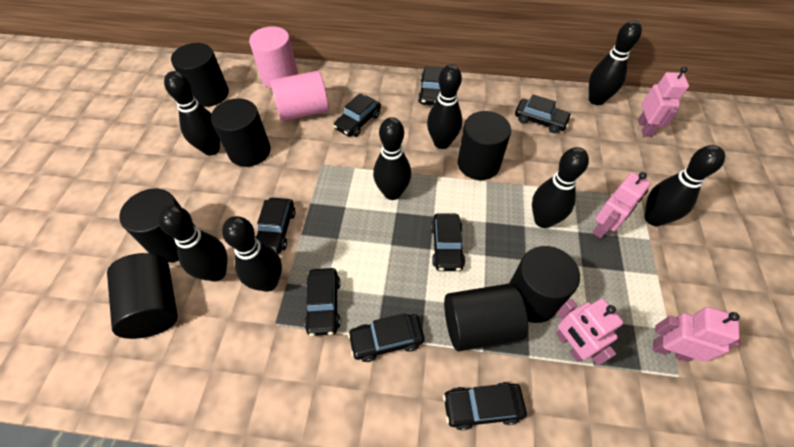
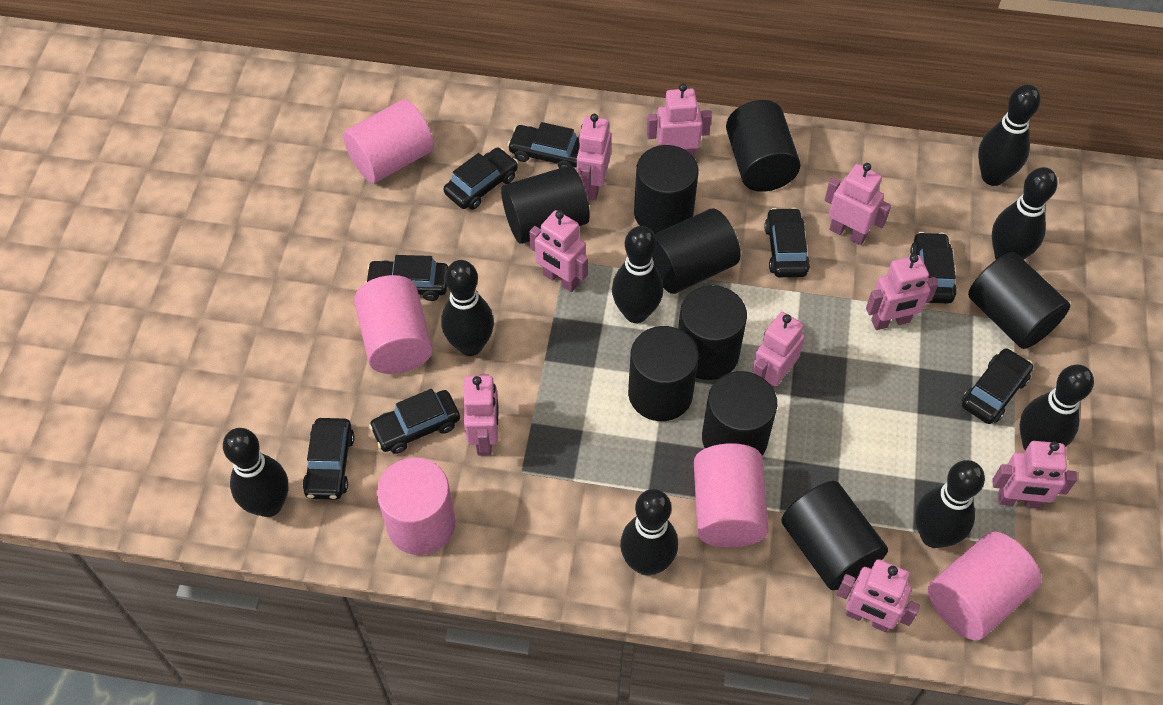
black cylinder: 7 -> 9
pink cylinder: 2 -> 5
pink robot: 4 -> 9

